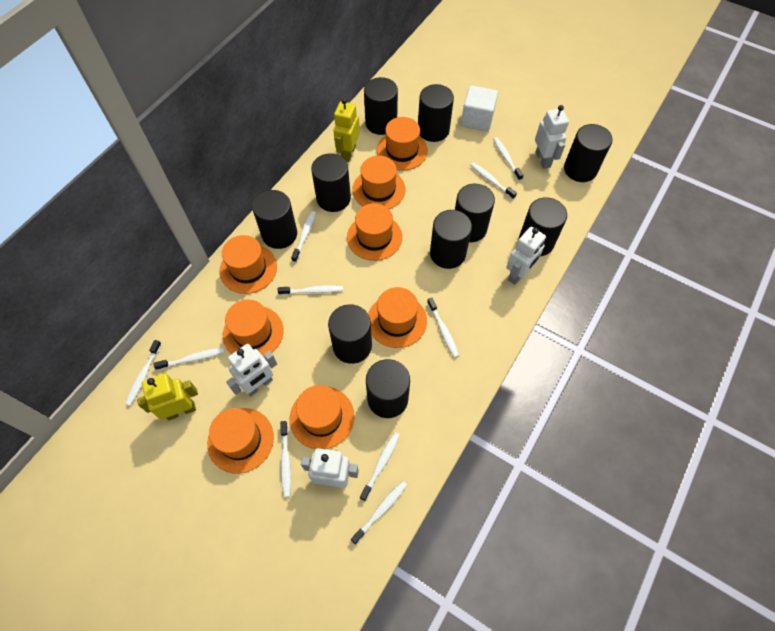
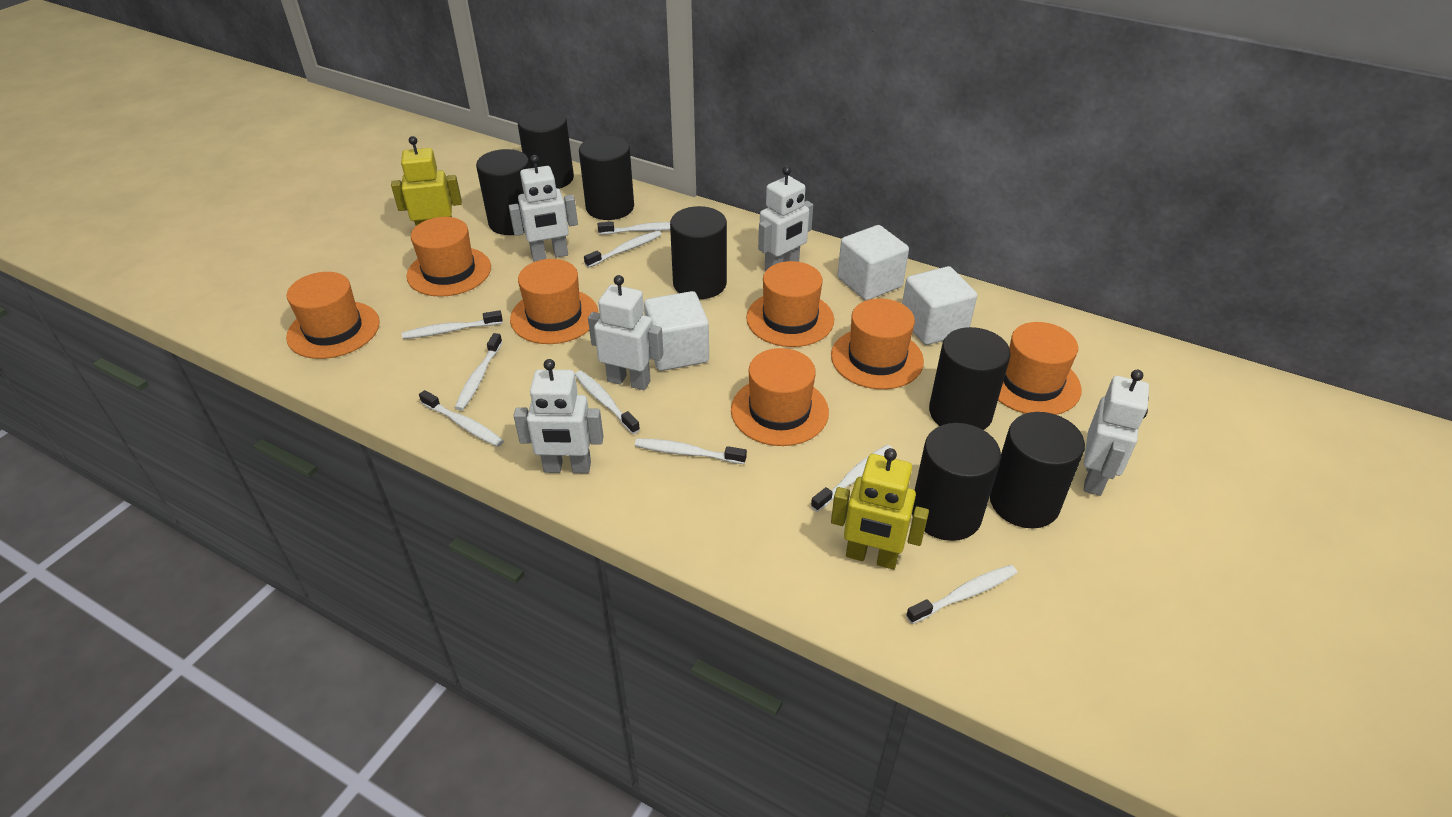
black cylinder: 10 -> 7
orange hat: 8 -> 7
white cube: 1 -> 3
white robot: 4 -> 5
white toothbrush: 10 -> 9

